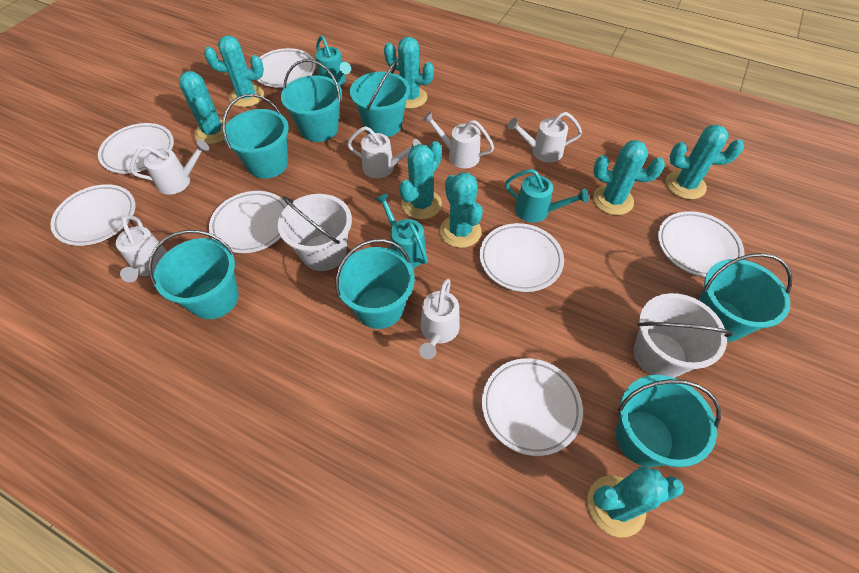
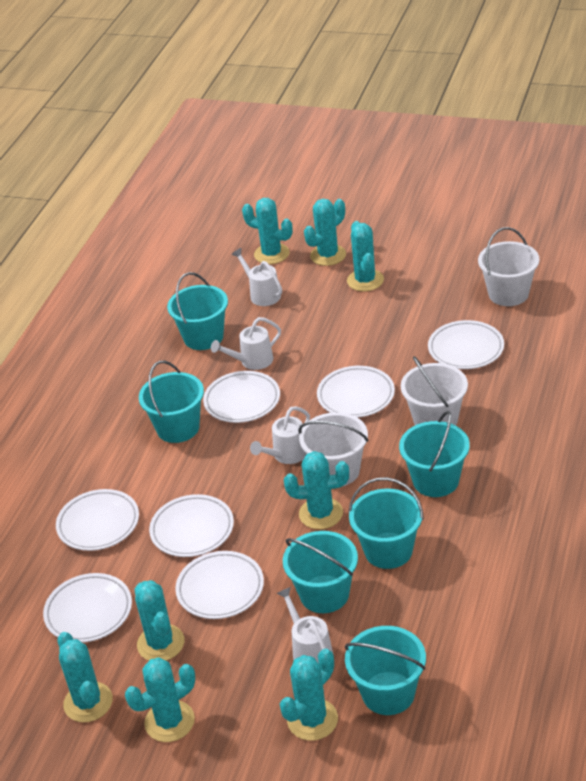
turquoise bucket: 7 -> 6
turquoise watering can: 3 -> 0
white bucket: 2 -> 3
white watering can: 6 -> 4

